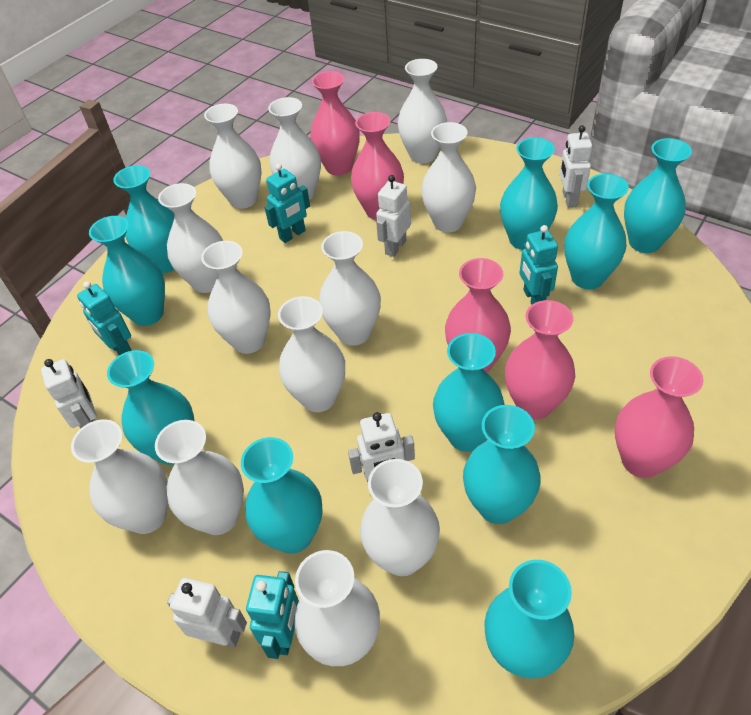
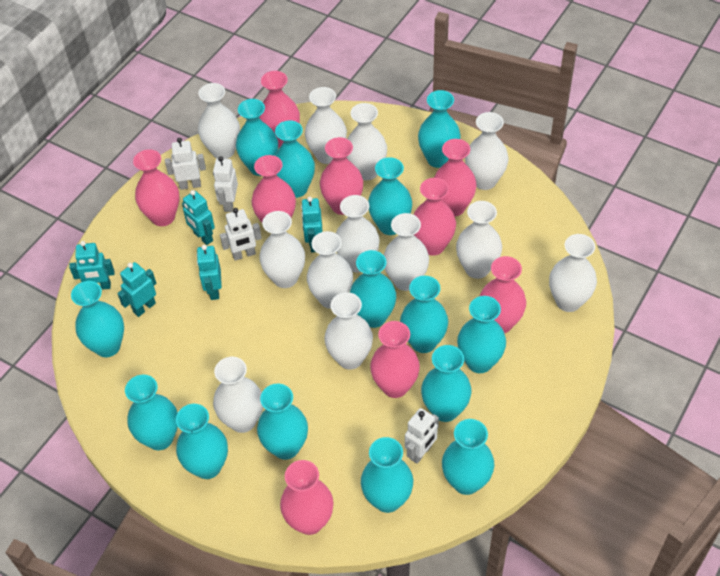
pink vase: 5 -> 9
turquoise robot: 4 -> 5
turquoise vase: 10 -> 14
white robot: 5 -> 4

